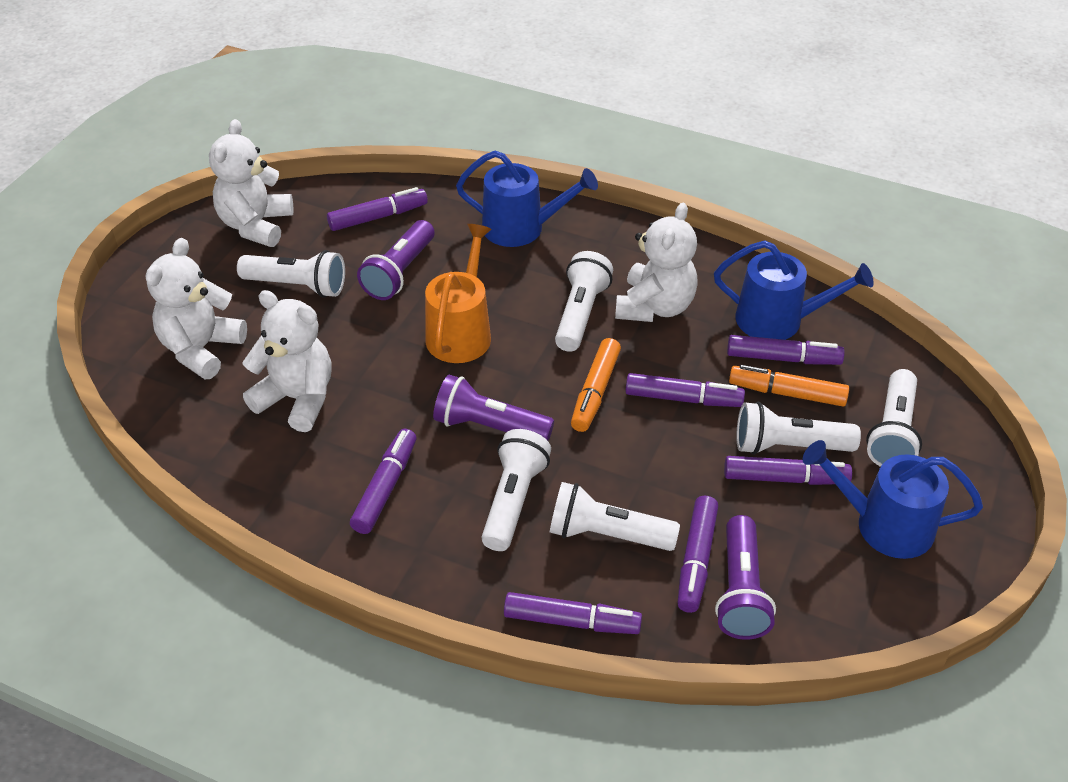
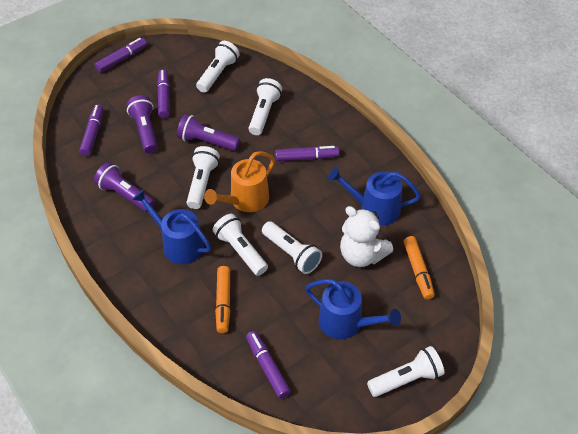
purple marker: 7 -> 5
white teddy bear: 4 -> 1

